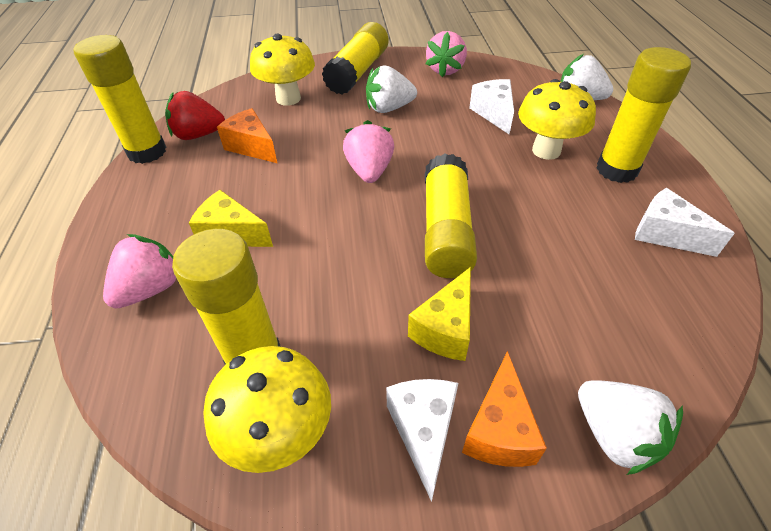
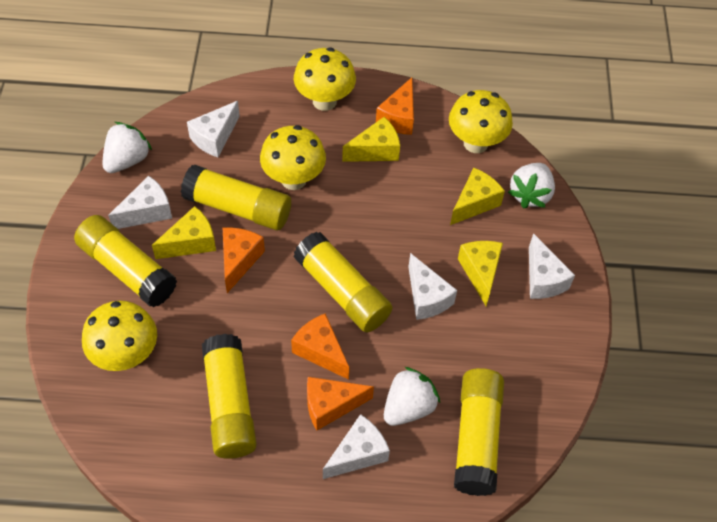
orange cheese: 2 -> 4
pink strawberry: 3 -> 0
red strawberry: 1 -> 0
white cheese: 3 -> 5
yellow cheese: 2 -> 4
yellow mushroom: 3 -> 4

